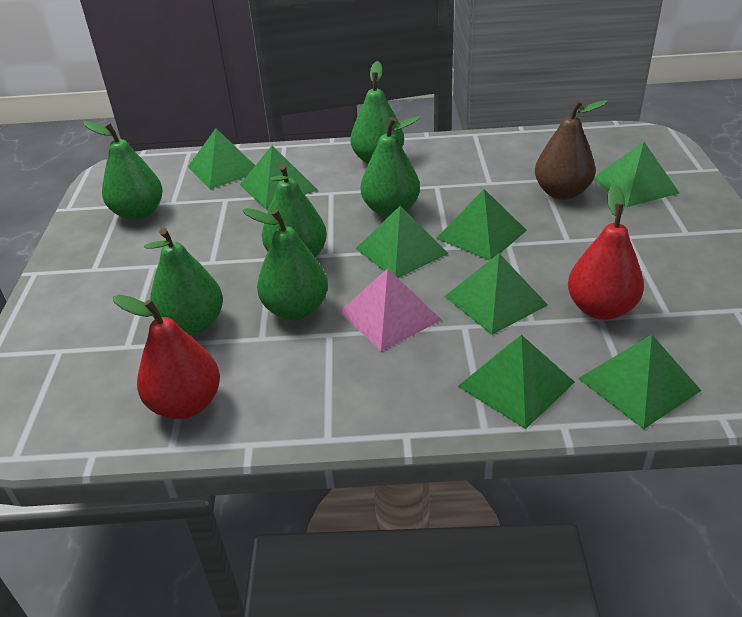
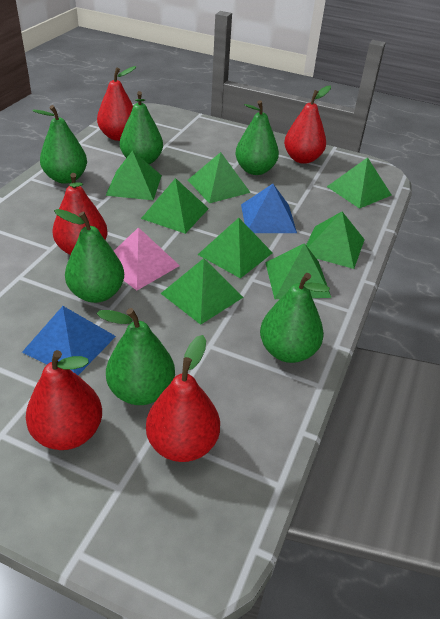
blue pyramid: 0 -> 2
brown pear: 1 -> 0
red pear: 2 -> 5

